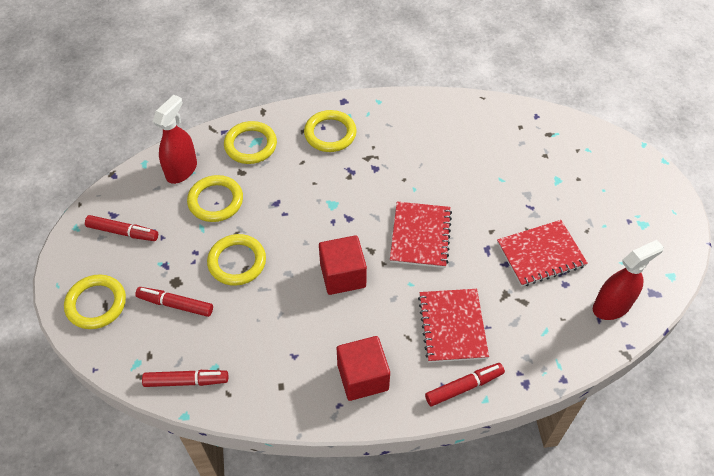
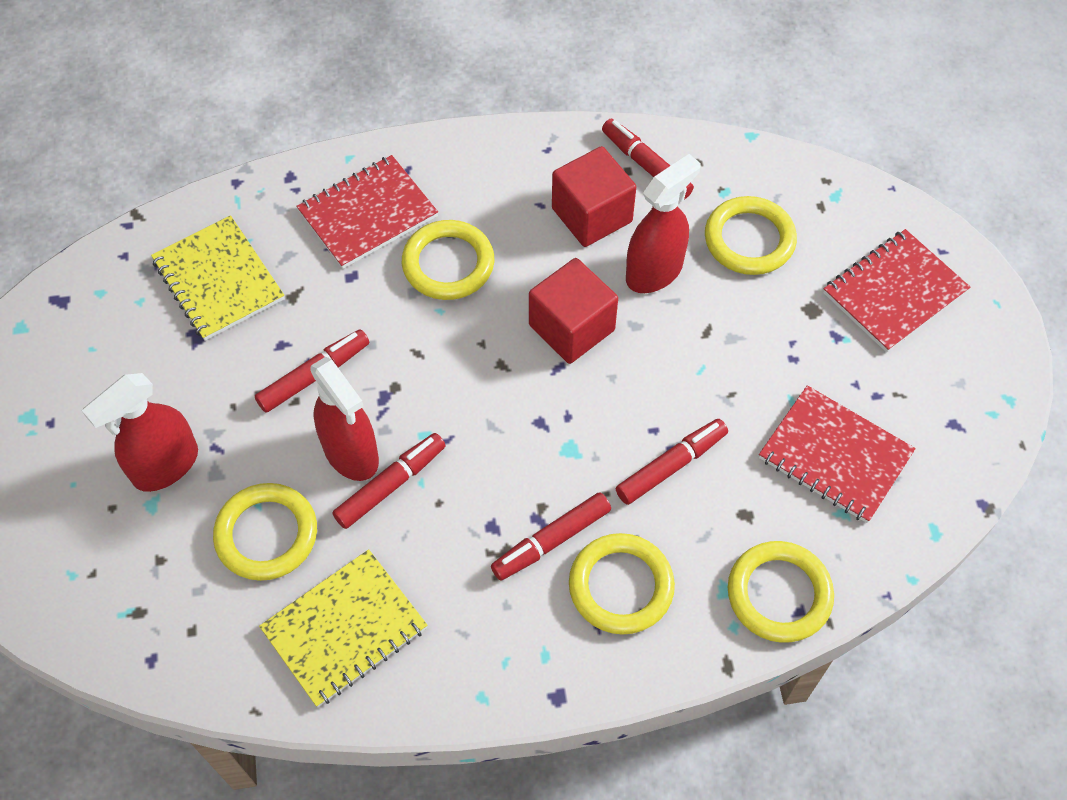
red marker: 4 -> 5
red spray bottle: 2 -> 3
yellow notebook: 0 -> 2

